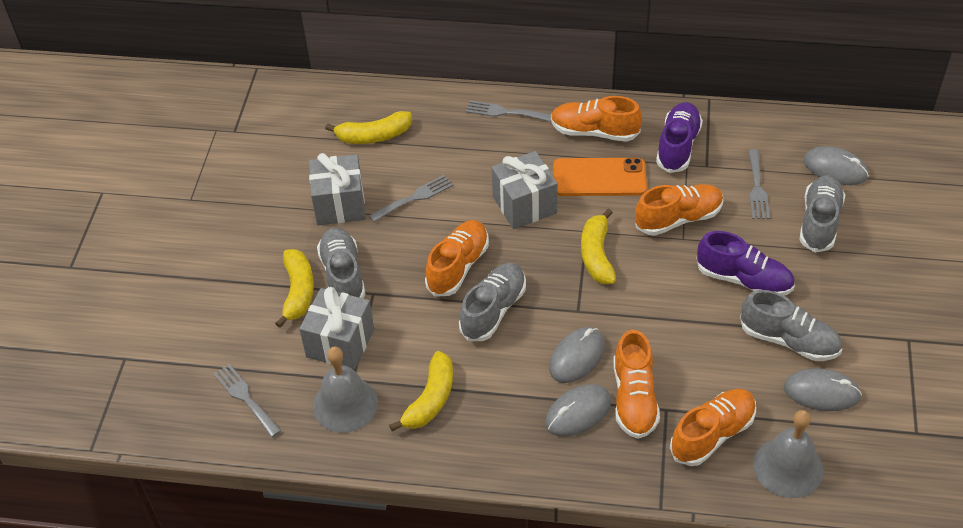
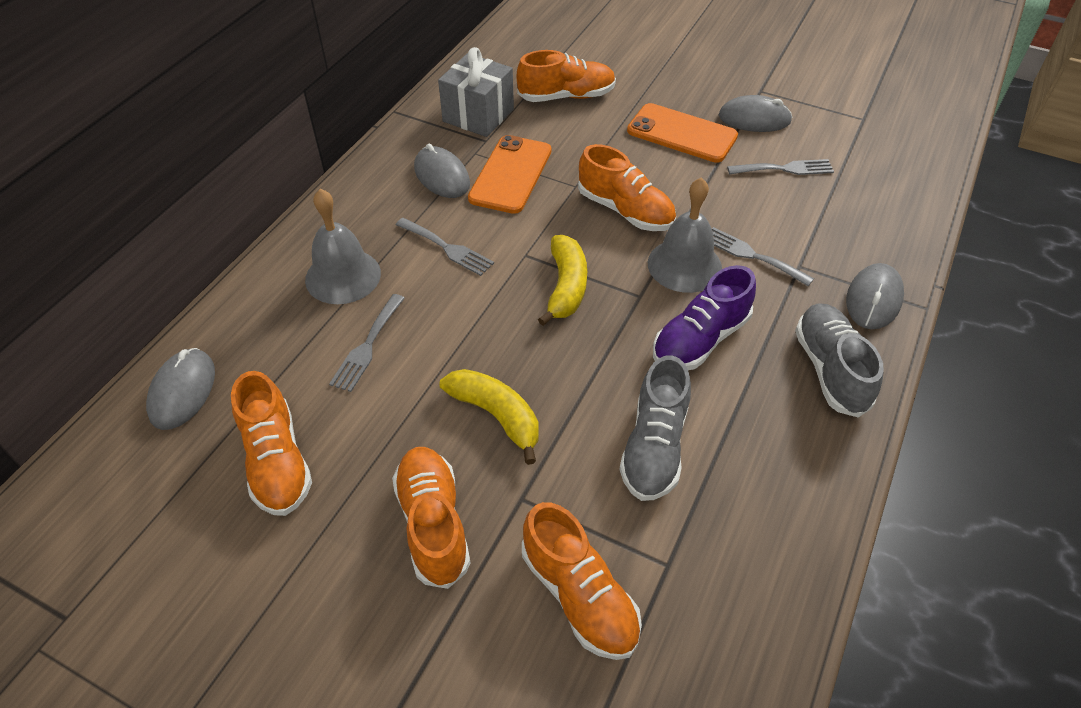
grey gift: 3 -> 1
grey shoe: 4 -> 2
orange phone: 1 -> 2
purple shoe: 2 -> 1
yellow banana: 4 -> 2

